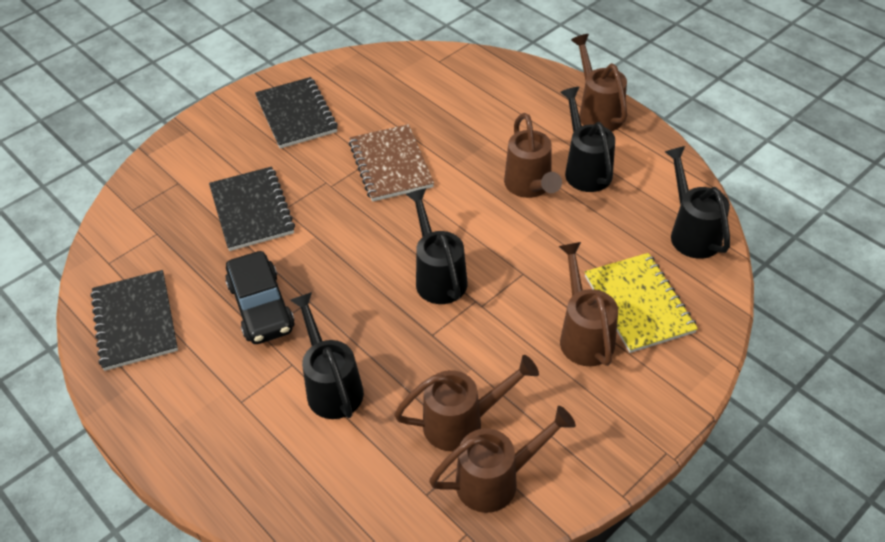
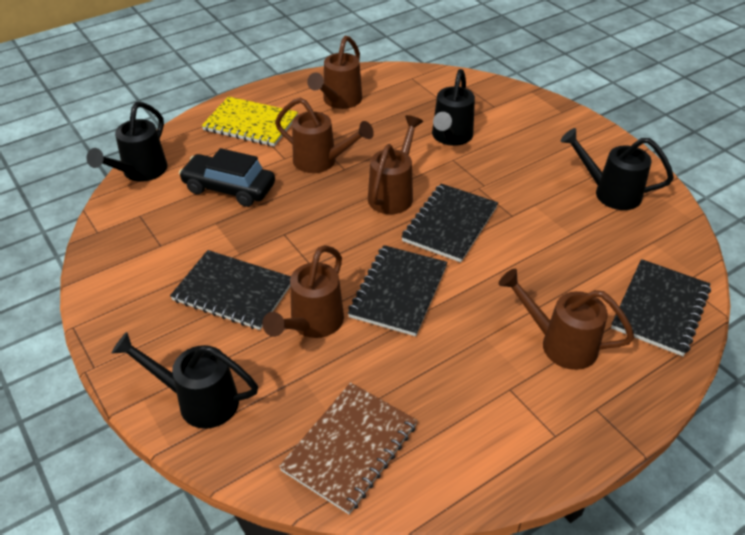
black notebook: 3 -> 4

